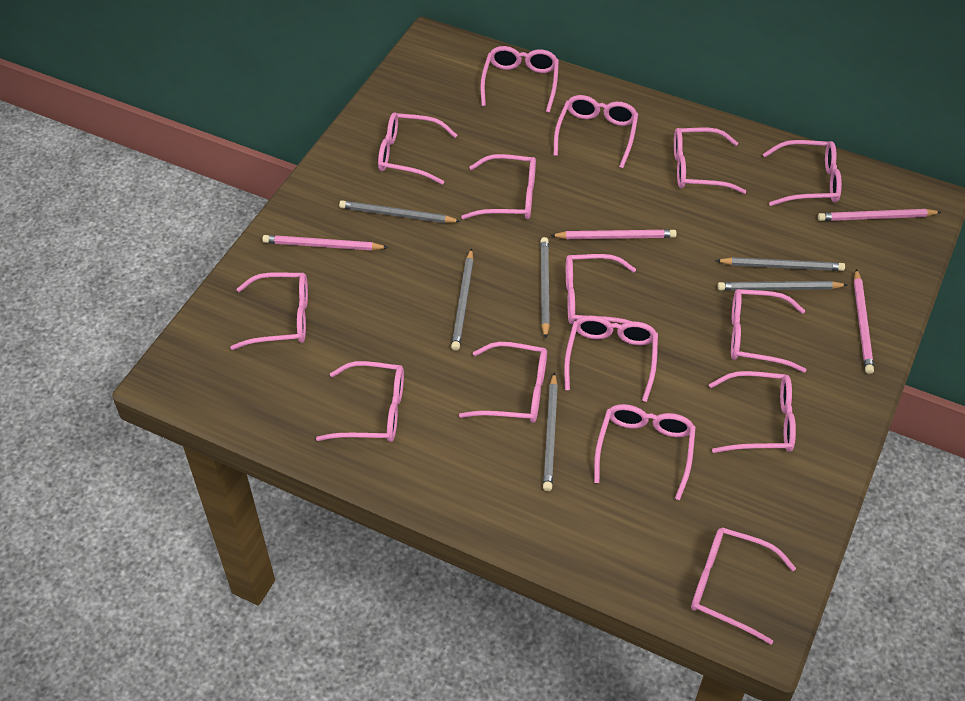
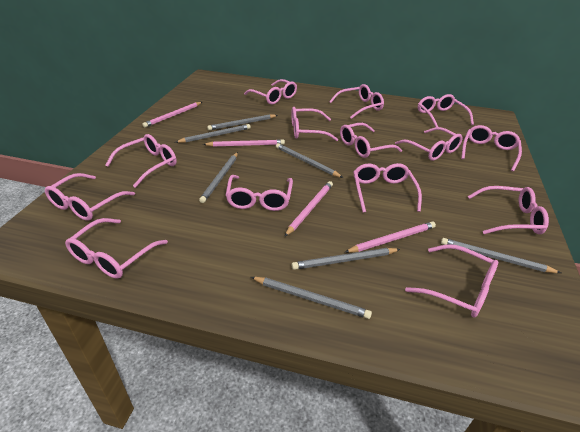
grey pencil: 6 -> 7
pink glasses: 15 -> 14

